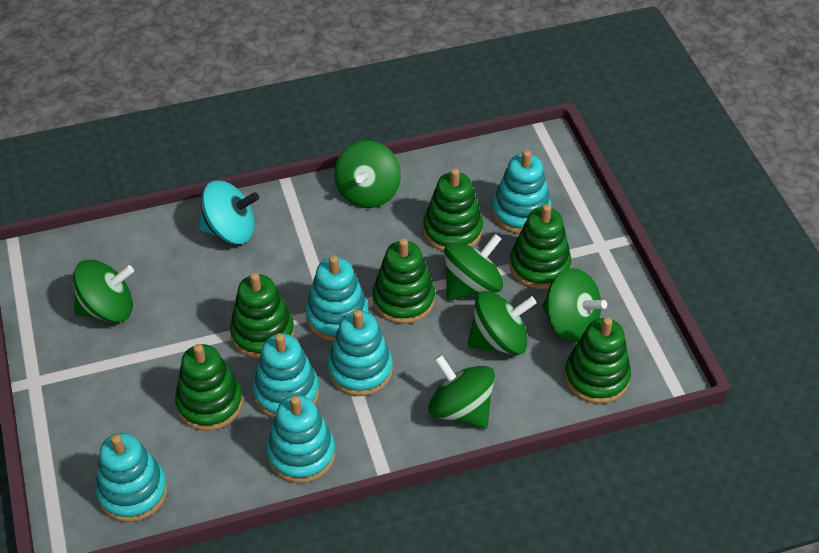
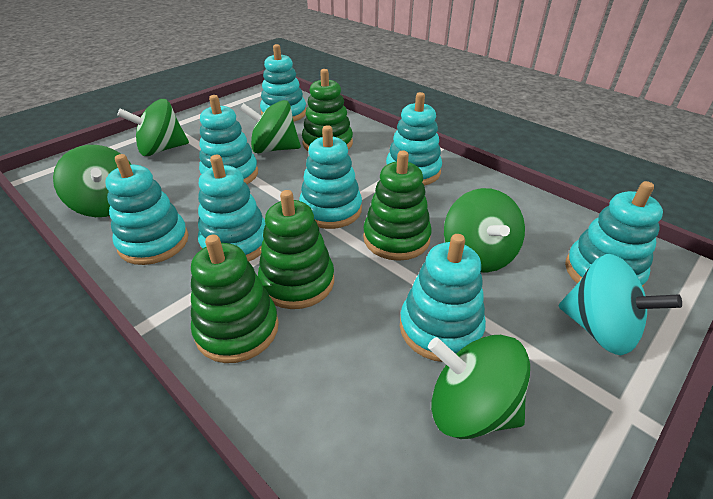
green spinning top: 6 -> 5
green stacking toy: 6 -> 4
turquoise stacking toy: 6 -> 8

